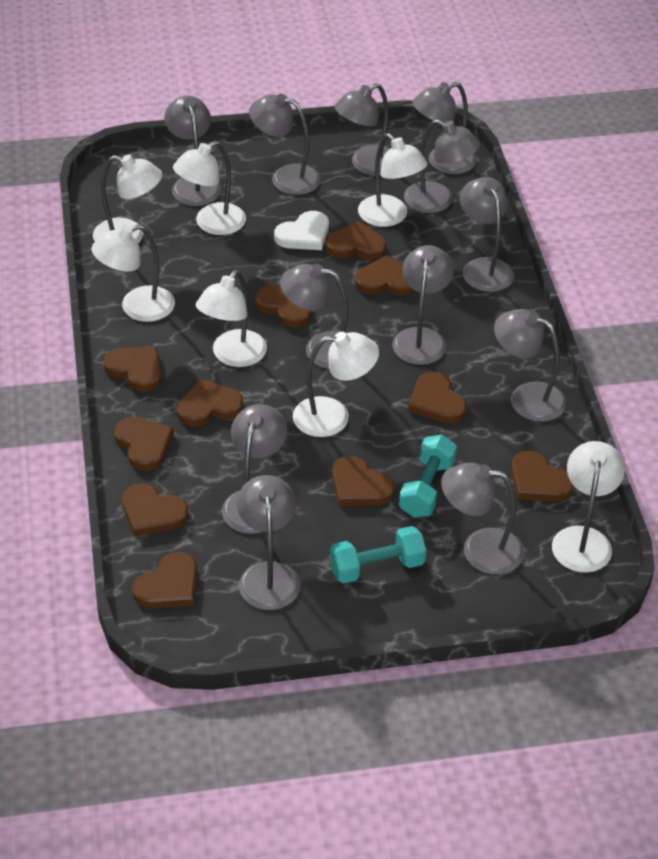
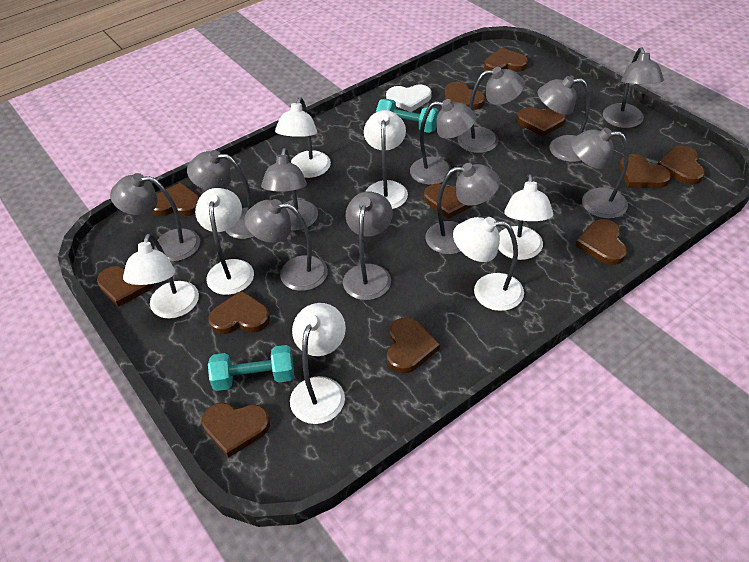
brown heart: 11 -> 12
grey lamp: 12 -> 11

